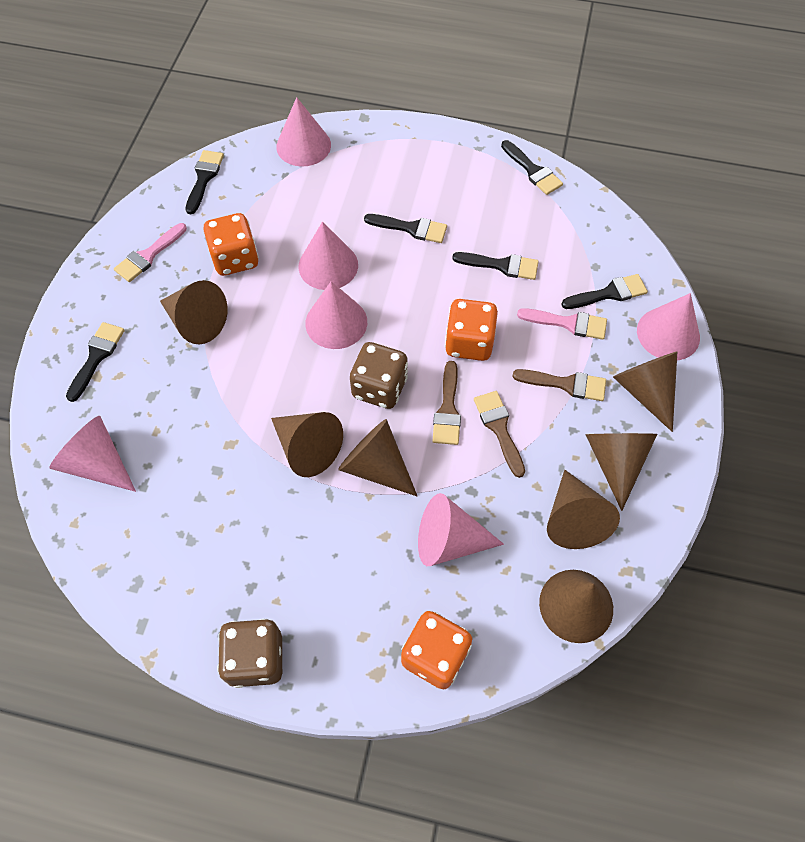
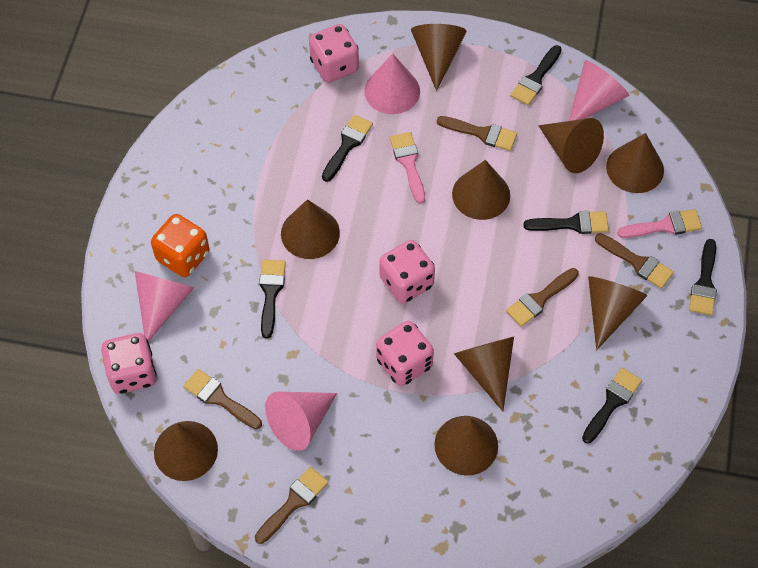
brown brush: 3 -> 5
brown cone: 7 -> 9
brown dice: 2 -> 0
orange dice: 3 -> 1
pink cone: 6 -> 4
pink dice: 0 -> 4

